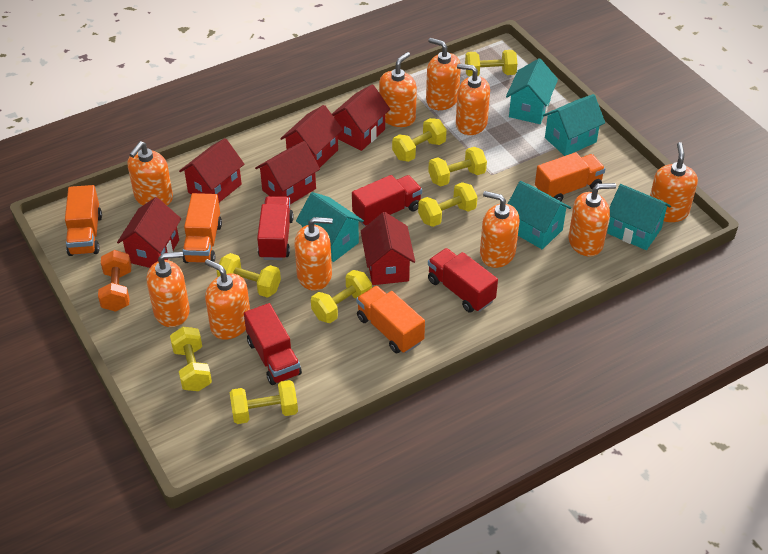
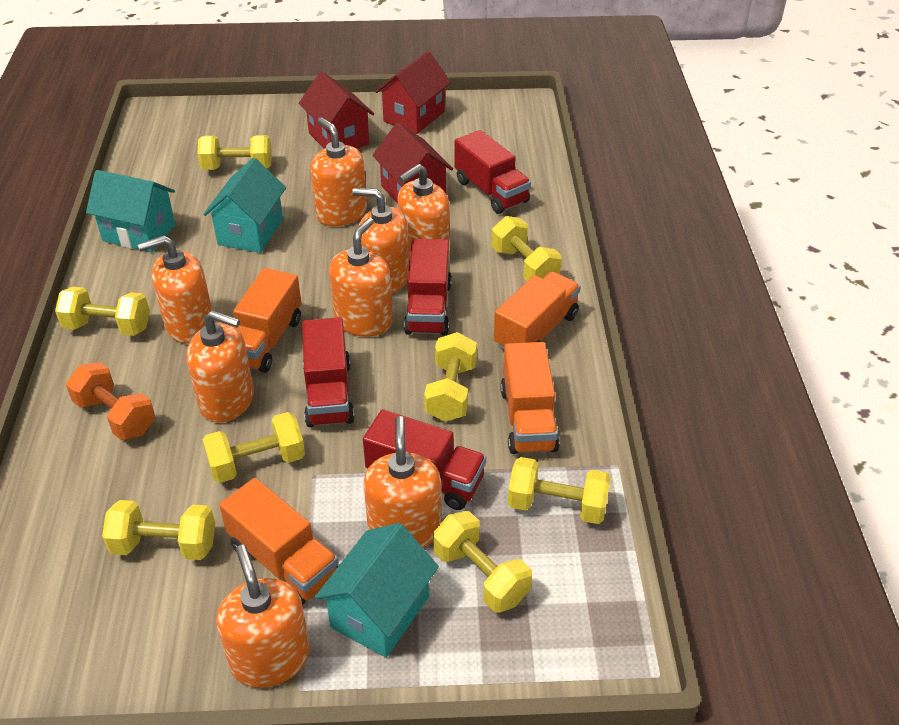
orange soap dispenser: 10 -> 8
red house: 6 -> 3
turquoise house: 5 -> 3

